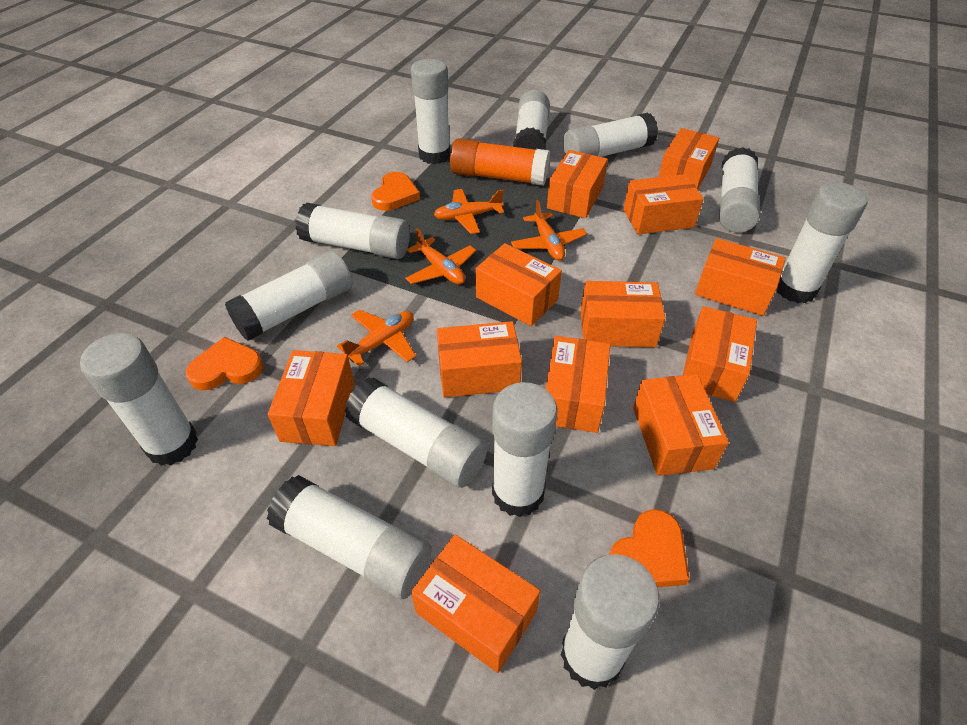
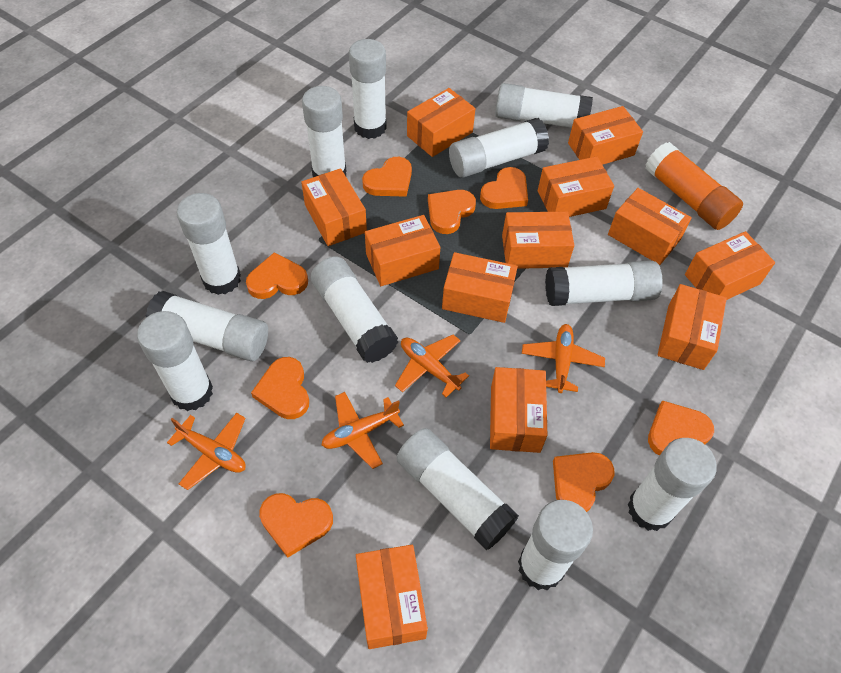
orange heart: 3 -> 8

